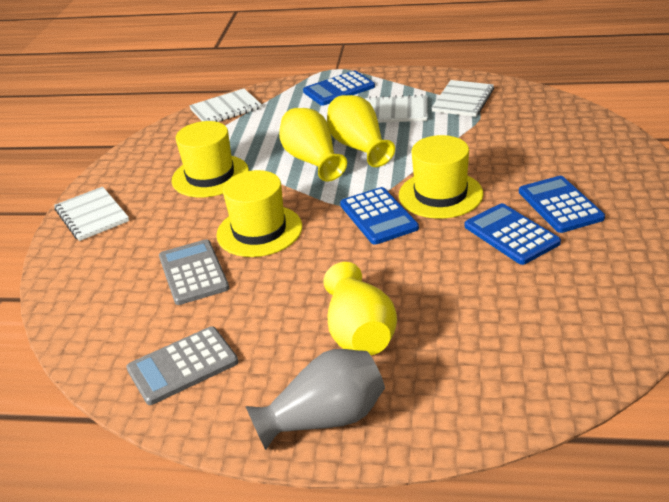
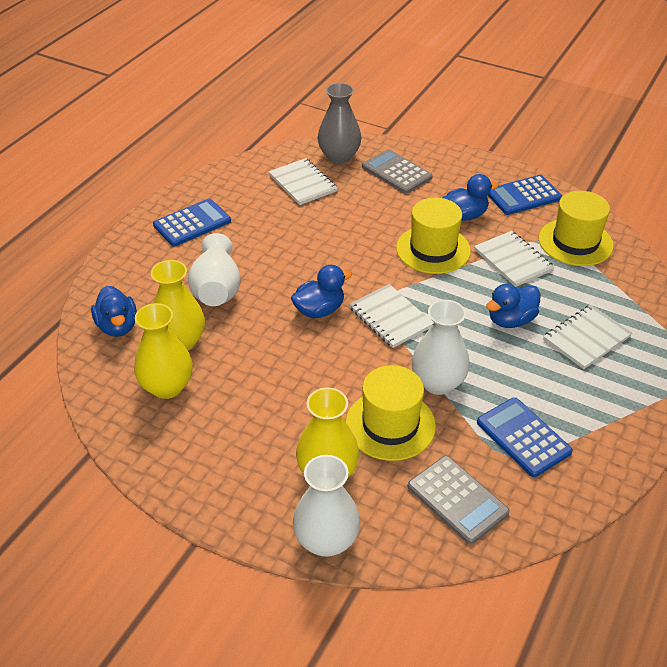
blue calculator: 4 -> 3
blue duck: 0 -> 4
white vase: 0 -> 3

